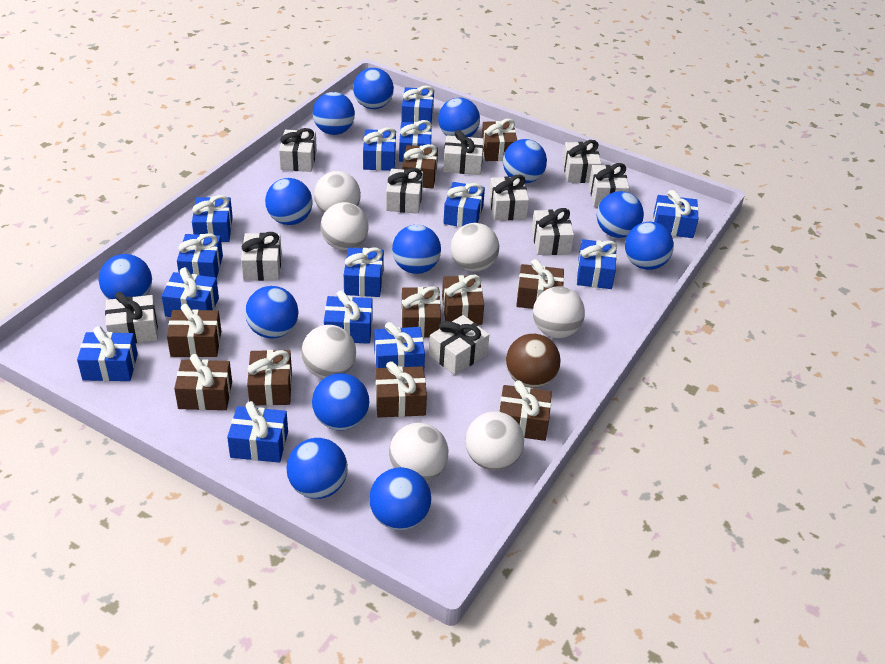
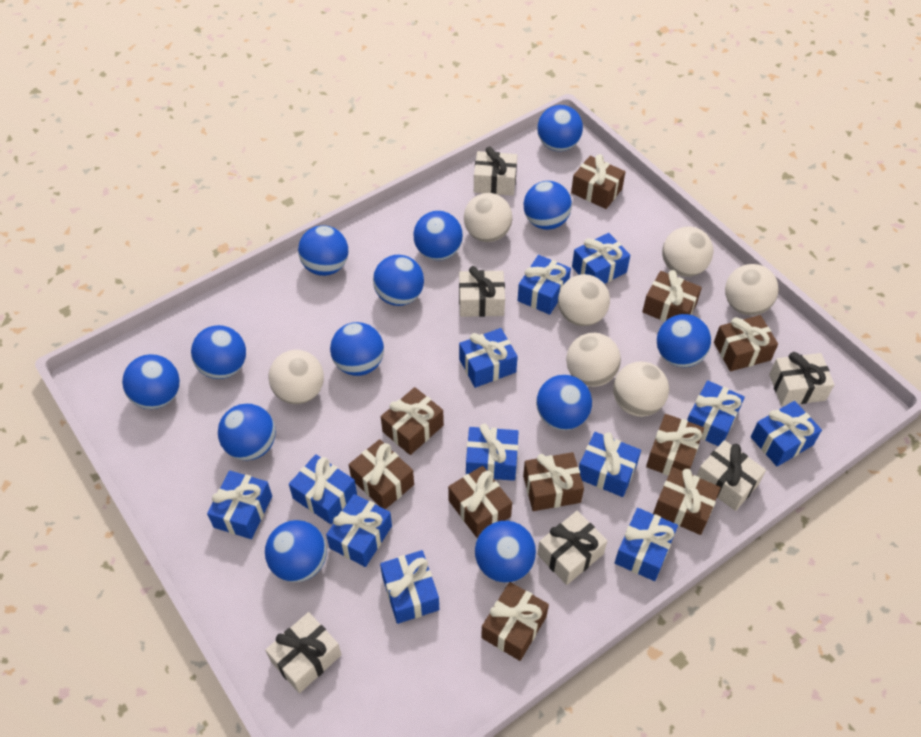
blue gift: 14 -> 12
brown ball: 1 -> 0
white gift: 10 -> 6

